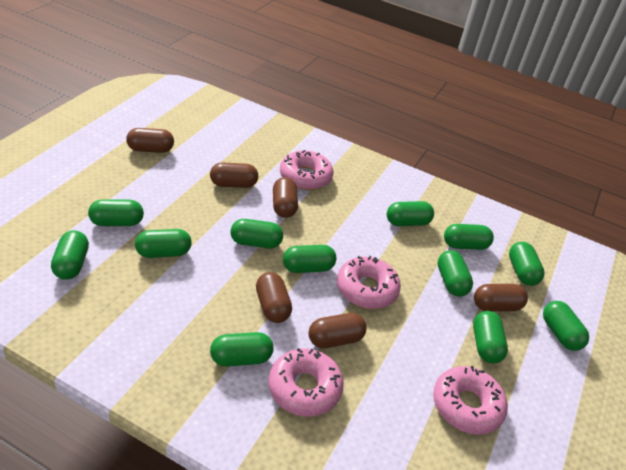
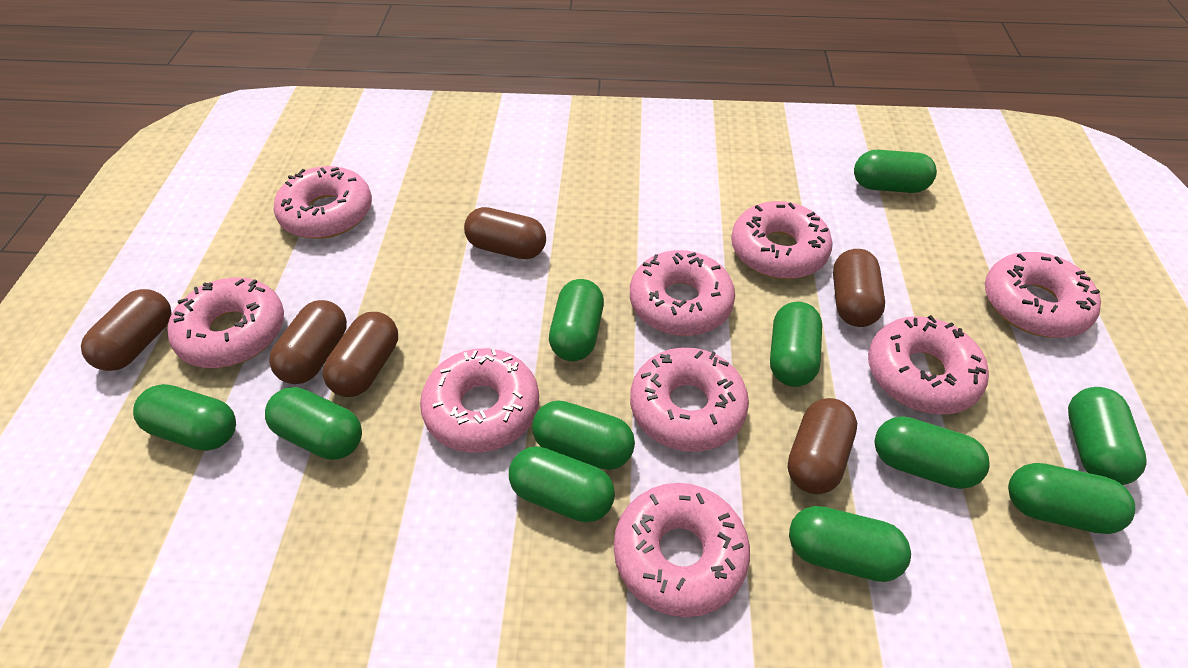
green capsule: 12 -> 11
pink donut: 4 -> 9

